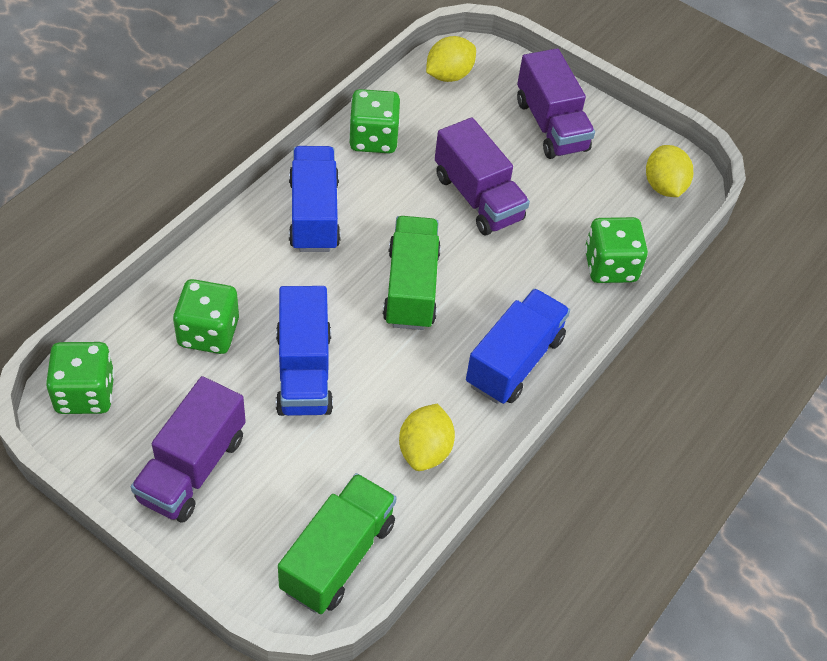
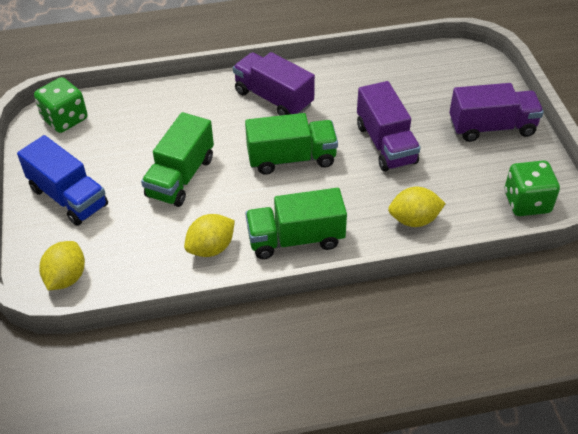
blue truck: 3 -> 1
green dice: 4 -> 2
green truck: 2 -> 3

